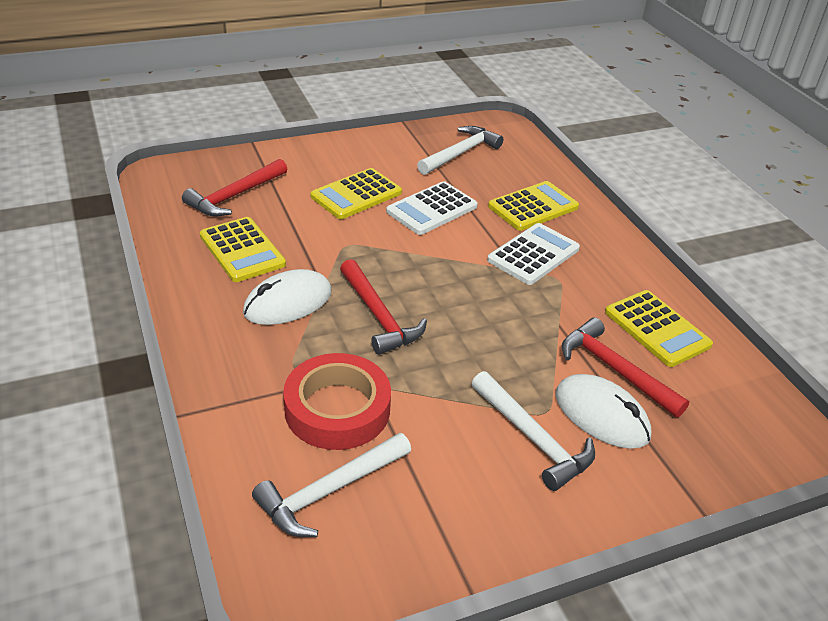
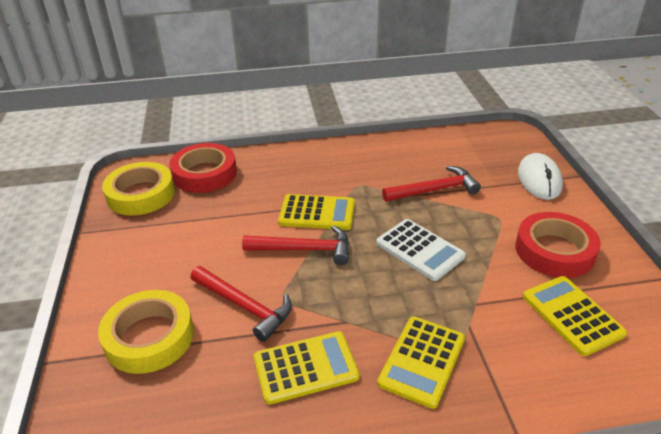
red tape: 1 -> 2
white calculator: 2 -> 1
white hammer: 3 -> 0
white mouse: 2 -> 1
yellow tape: 0 -> 2

